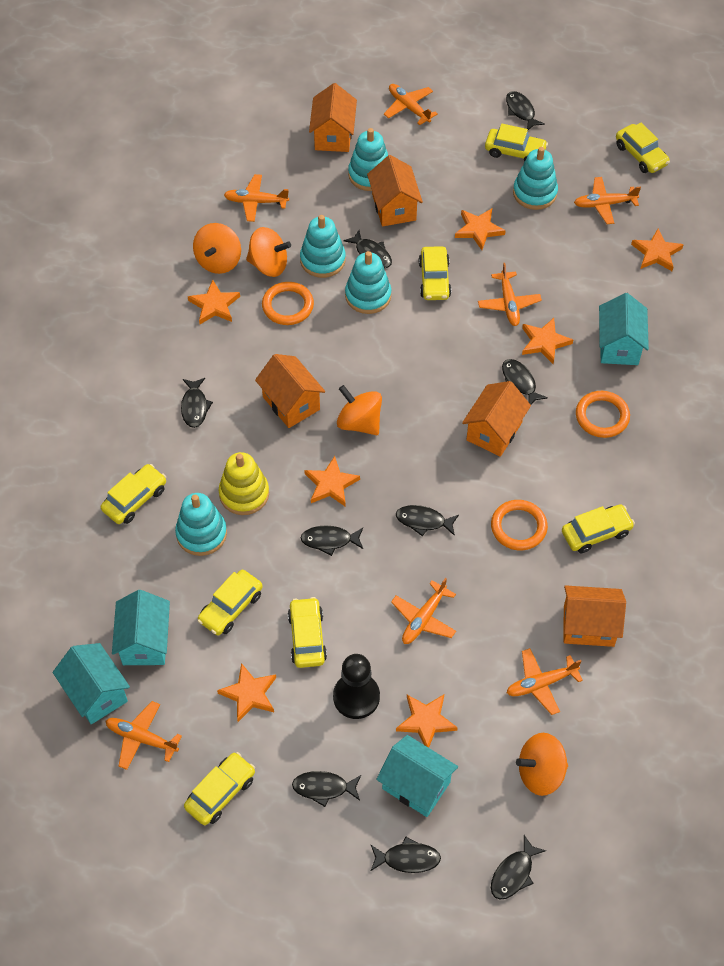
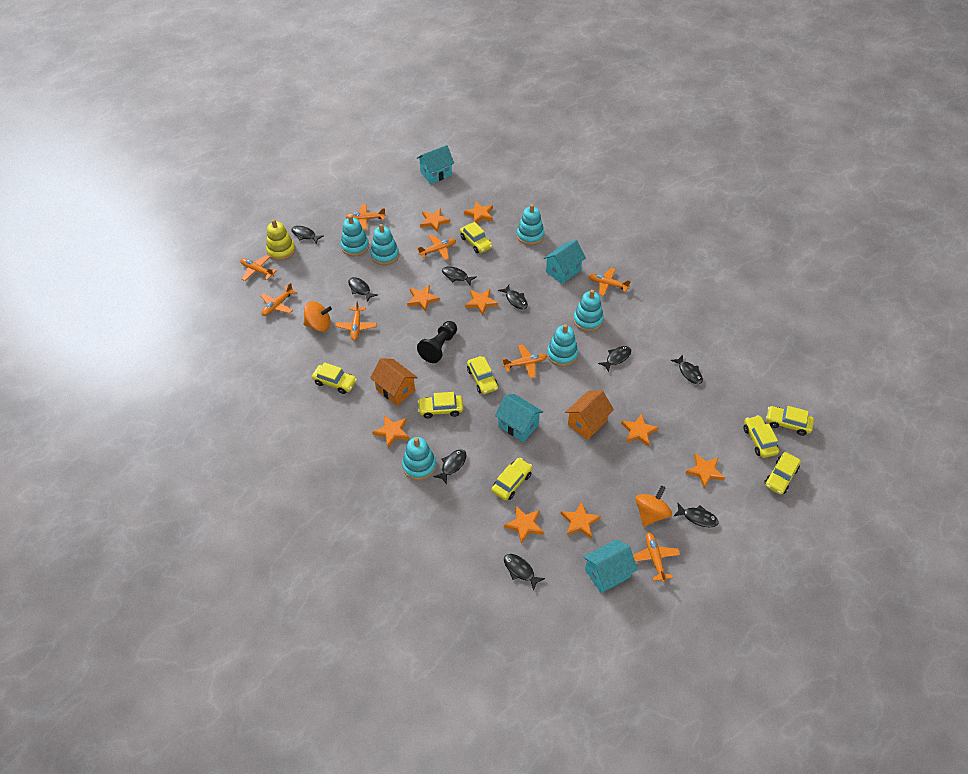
orange house: 5 -> 2
orange plane: 7 -> 8
orange ring: 3 -> 0
orange spinning top: 4 -> 2
orange star: 7 -> 9
turquoise stacking toy: 5 -> 6

